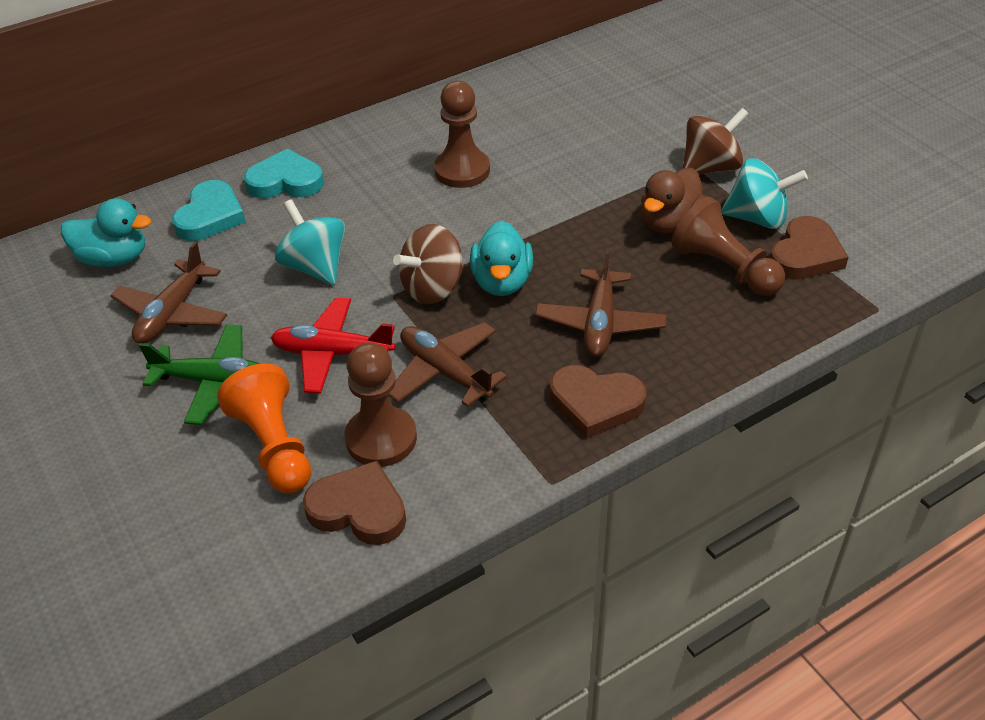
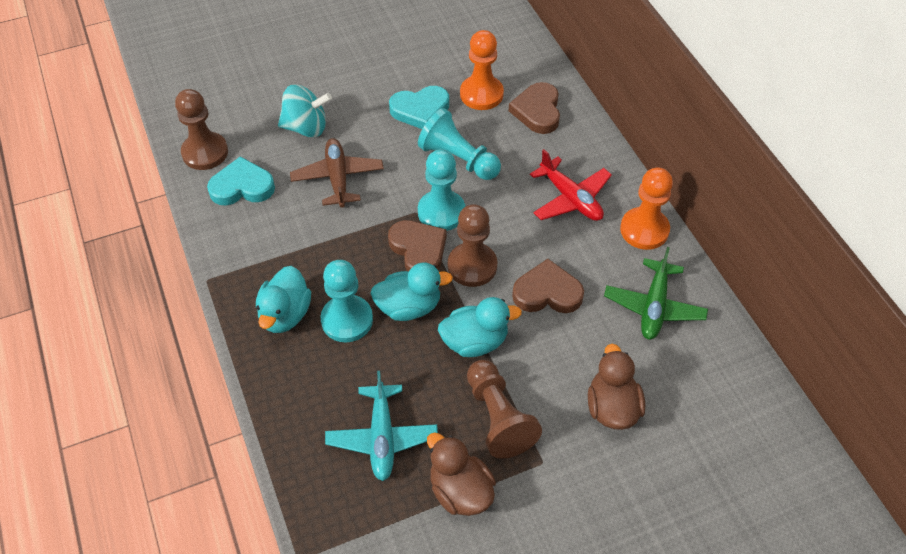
brown duck: 1 -> 2
brown plane: 3 -> 1
brown spinning top: 2 -> 0
orange pawn: 1 -> 2
turquoise duck: 2 -> 3
turquoise pawn: 0 -> 3
turquoise plane: 0 -> 1
turquoise spinning top: 2 -> 1

